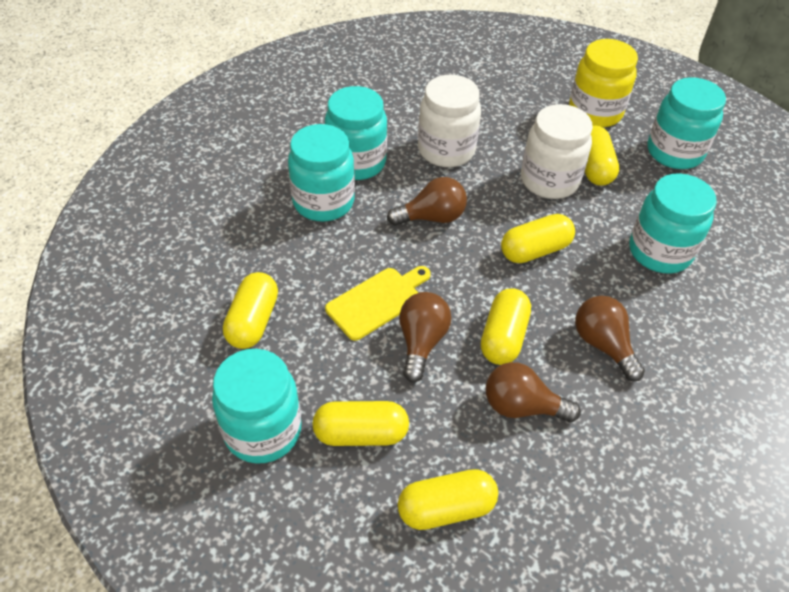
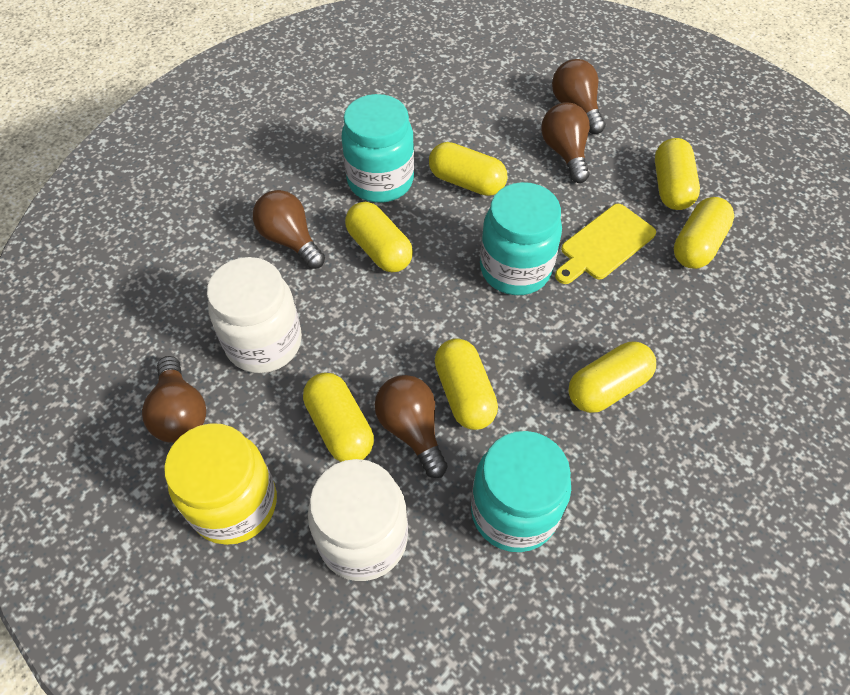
brown light bulb: 4 -> 5
turquoise jar: 5 -> 3
yellow capsule: 6 -> 7

